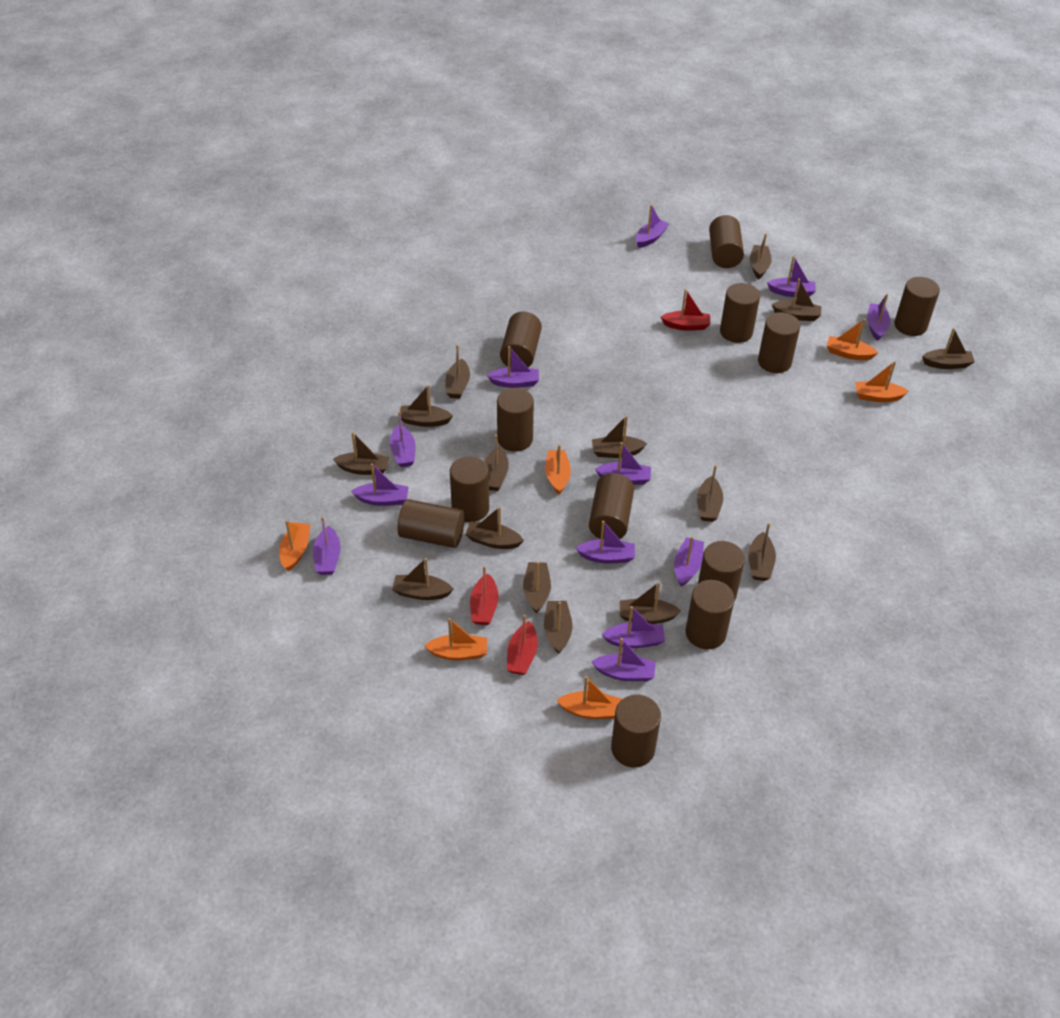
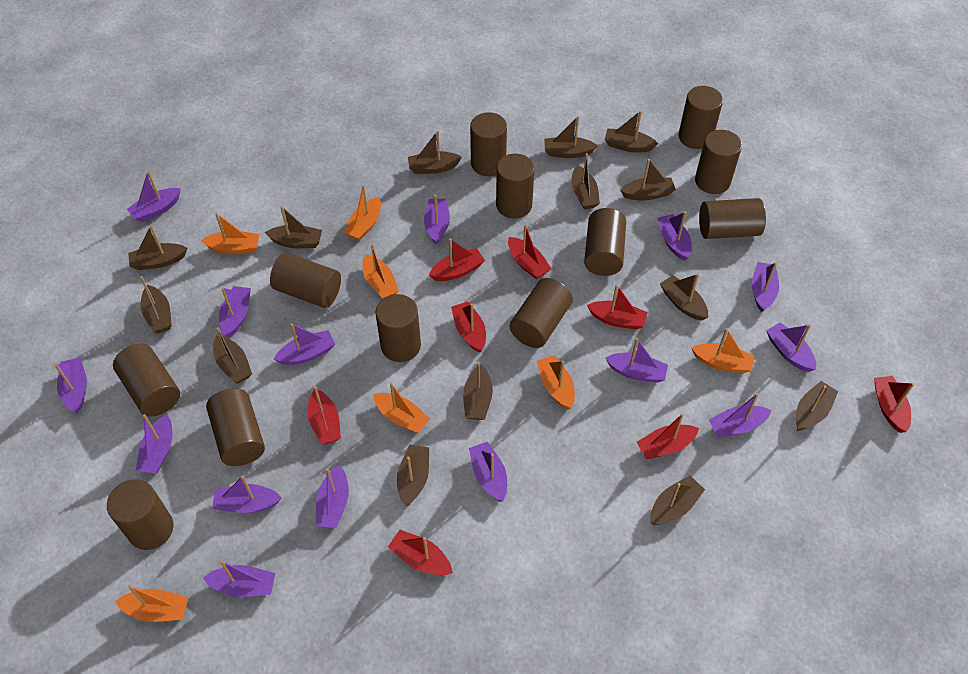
brown boat: 15 -> 14
orange boat: 6 -> 7
purple boat: 12 -> 15
red boat: 3 -> 8

